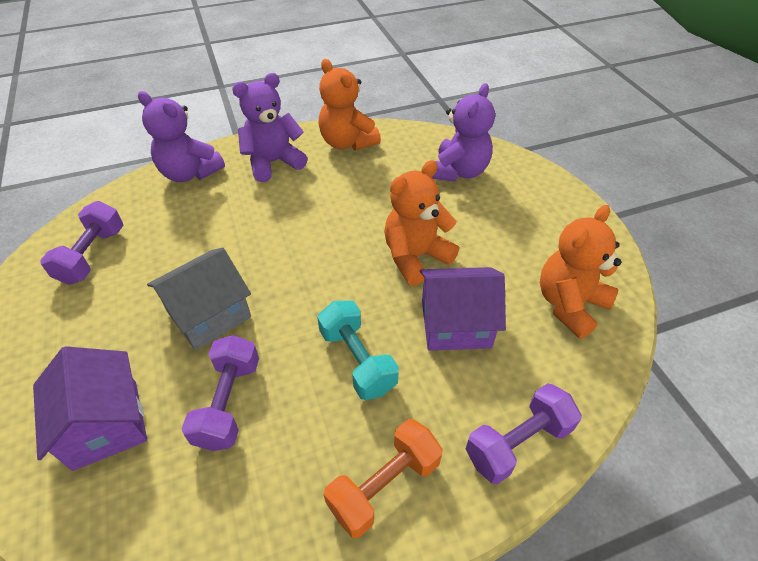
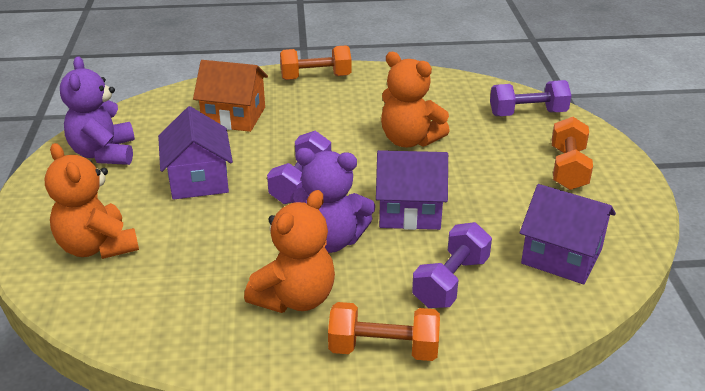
grey house: 1 -> 0
orange dumbbell: 1 -> 3
orange house: 0 -> 1
purple house: 2 -> 3
purple teddy bear: 3 -> 2
turquoise dumbbell: 1 -> 0

